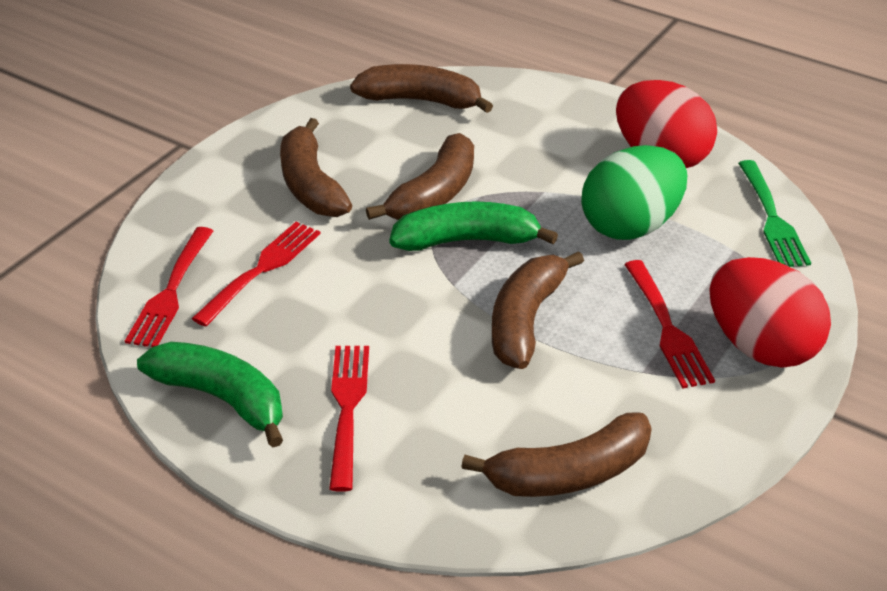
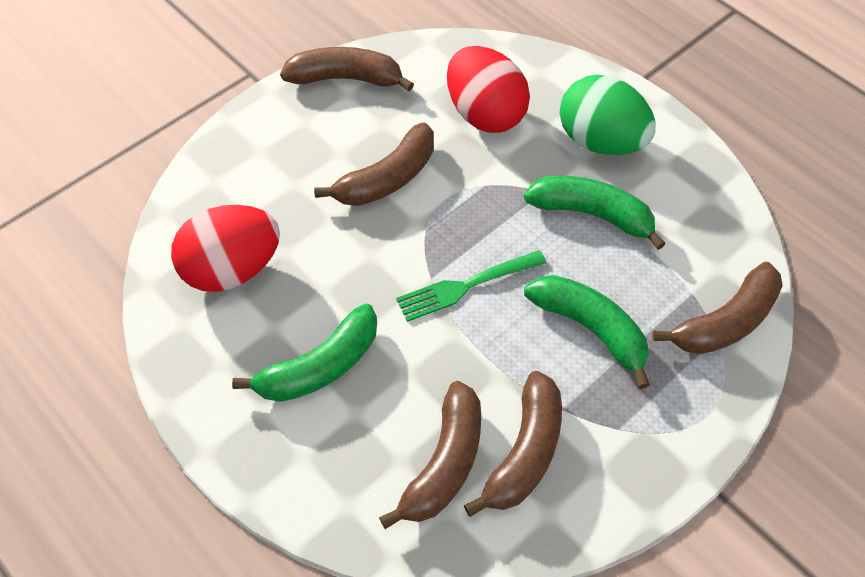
green banana: 2 -> 3
red fork: 4 -> 0

